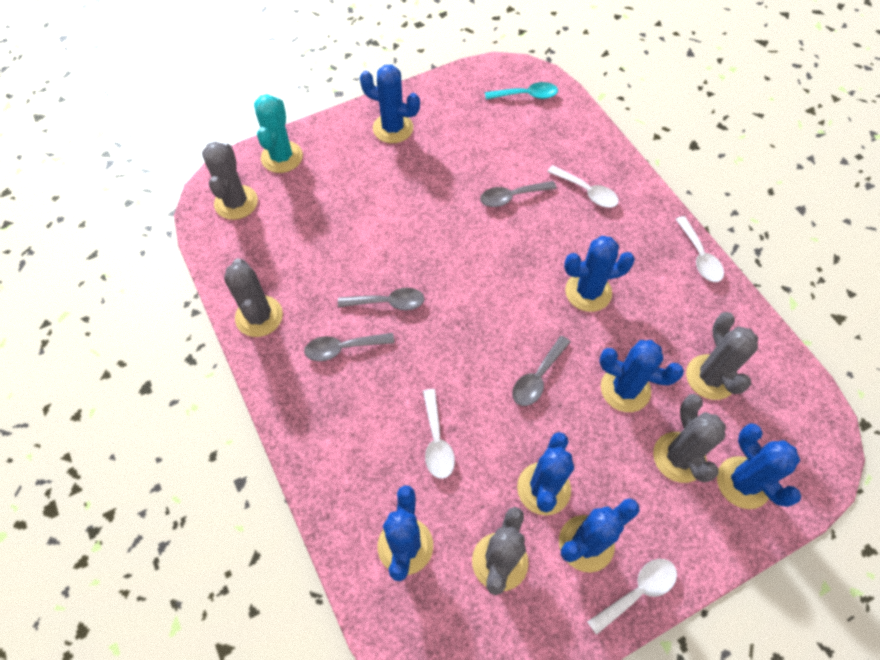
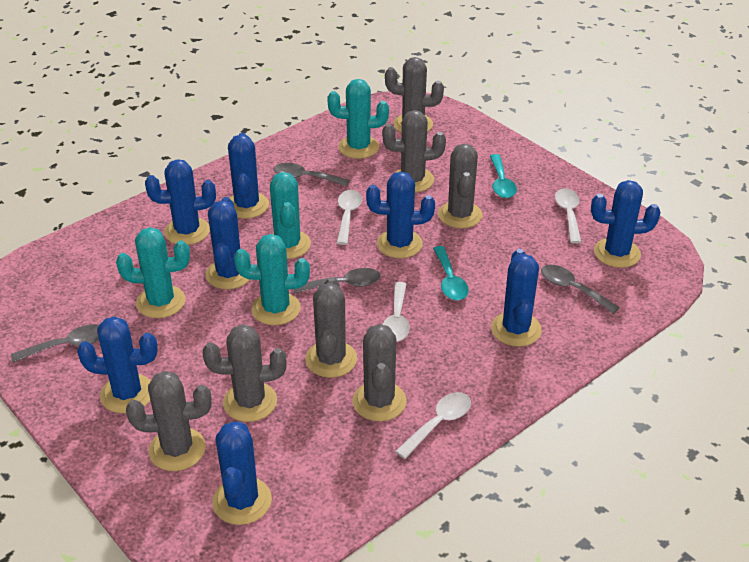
blue cactus: 7 -> 8
grey cactus: 5 -> 7
turquoise cactus: 1 -> 4
turquoise spoon: 1 -> 2

